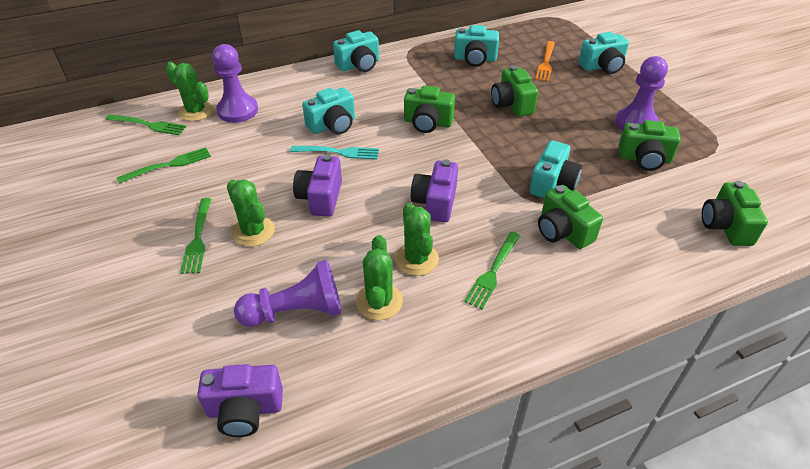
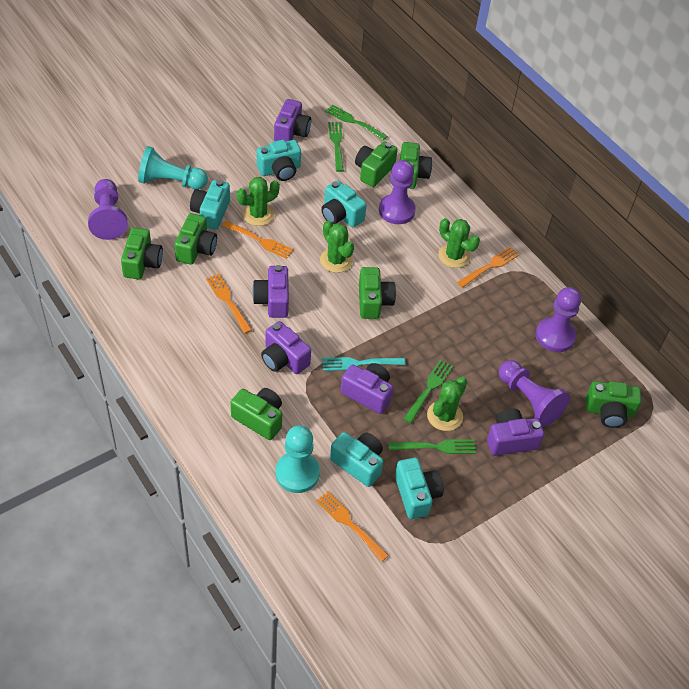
green camera: 5 -> 7
orange fork: 1 -> 4
purple camera: 3 -> 5
purple pawn: 3 -> 4
turquoise pawn: 0 -> 2

